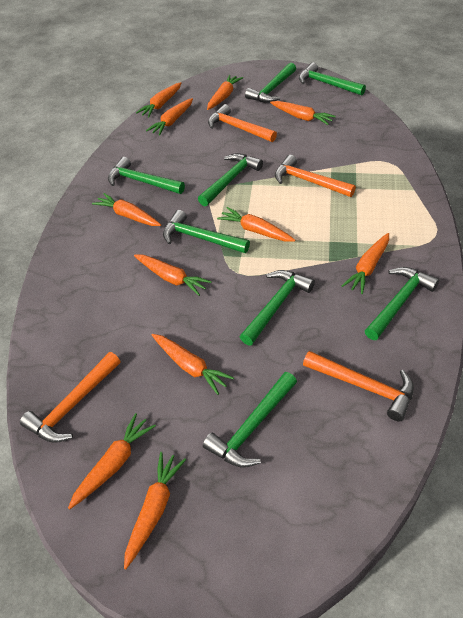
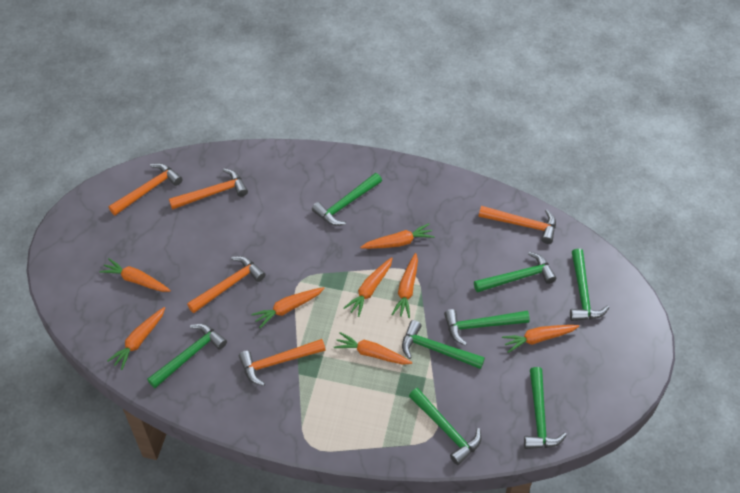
orange carrot: 11 -> 8
orange hammer: 4 -> 5

